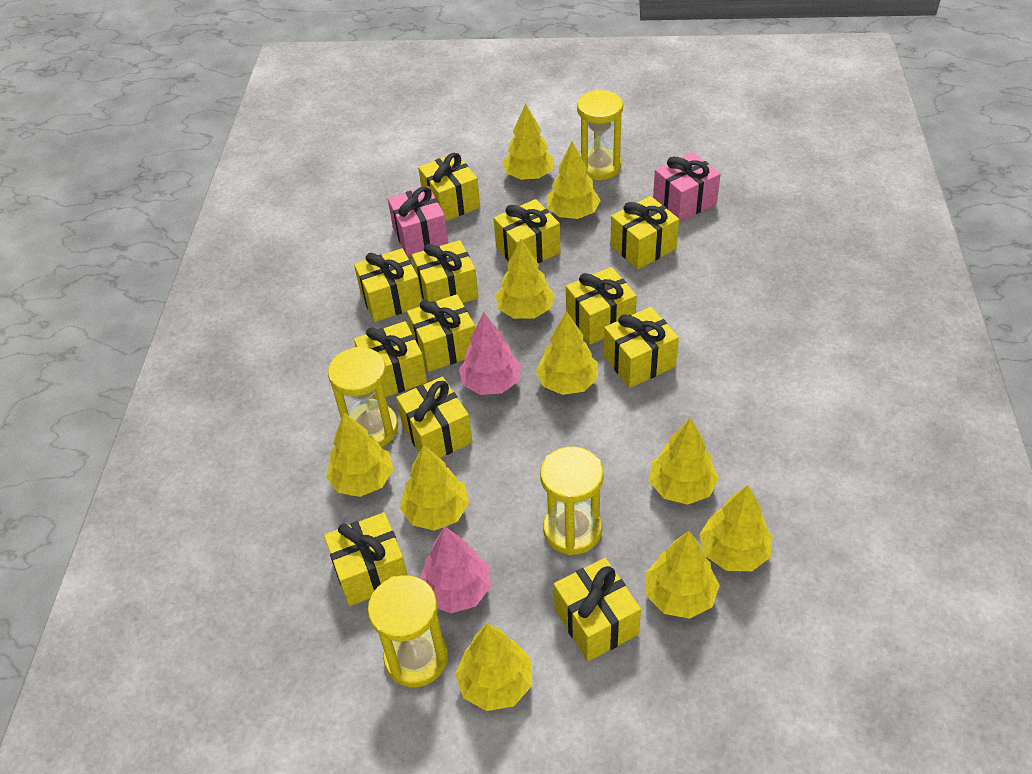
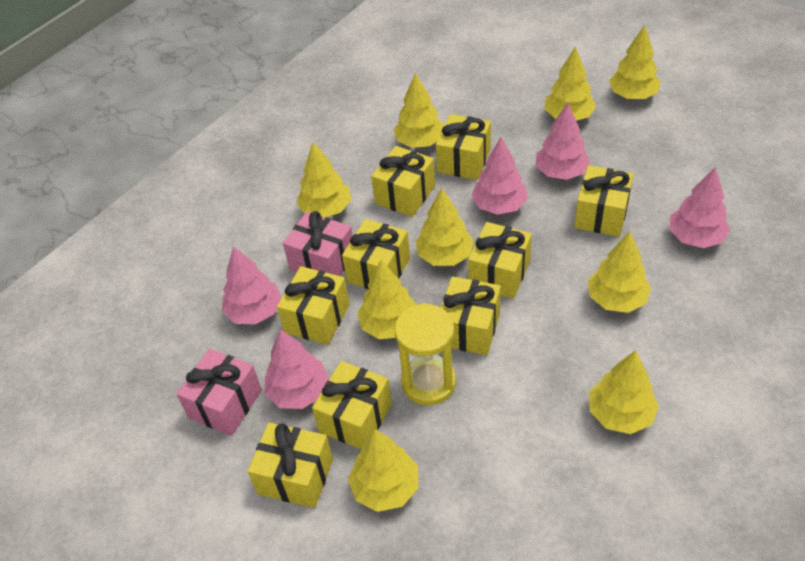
pink tree: 2 -> 5
yellow gift: 12 -> 9
yellow hourglass: 4 -> 1
yellow tree: 10 -> 9

